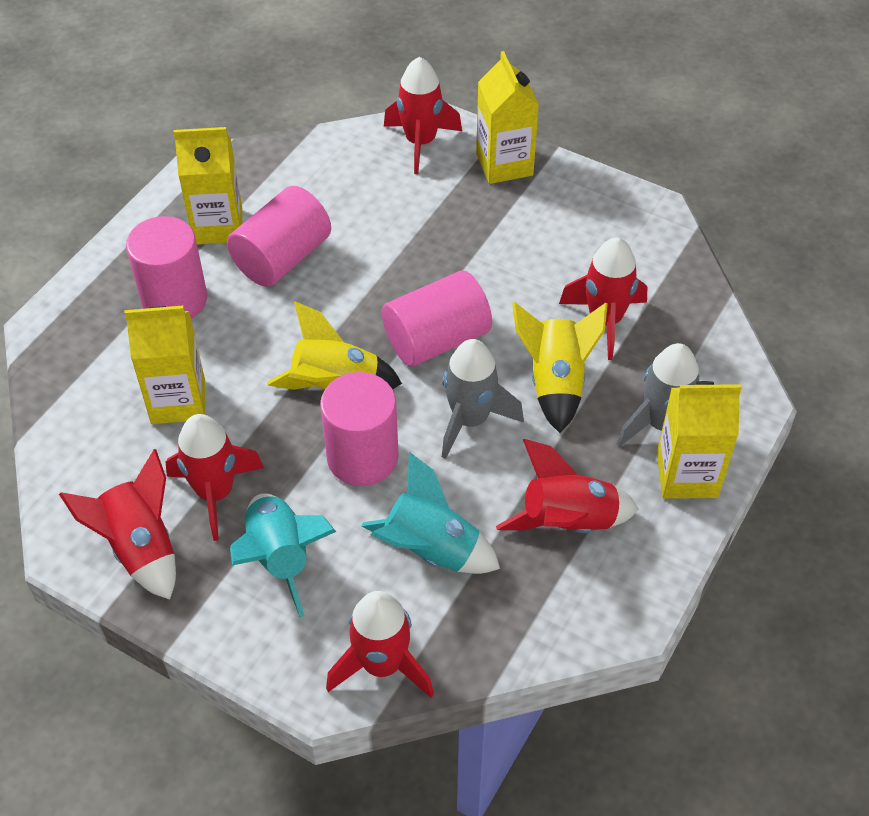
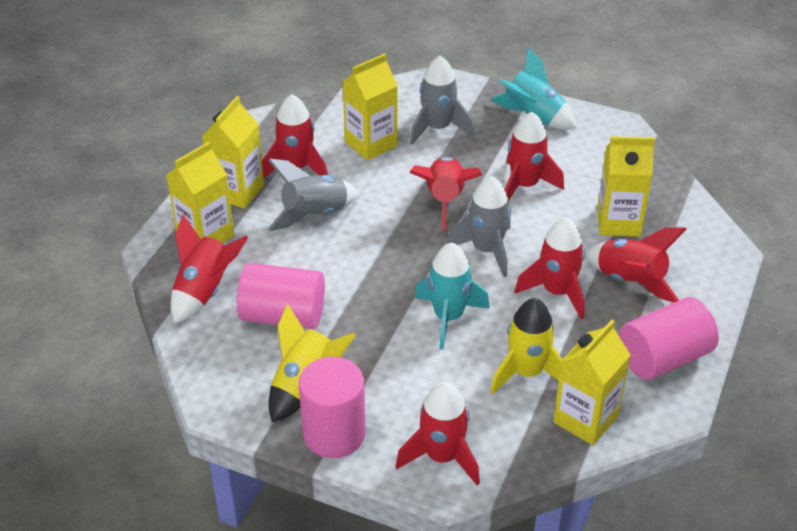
grey rocket: 2 -> 3
pink cylinder: 4 -> 3
red rocket: 6 -> 7
yellow carton: 4 -> 5

